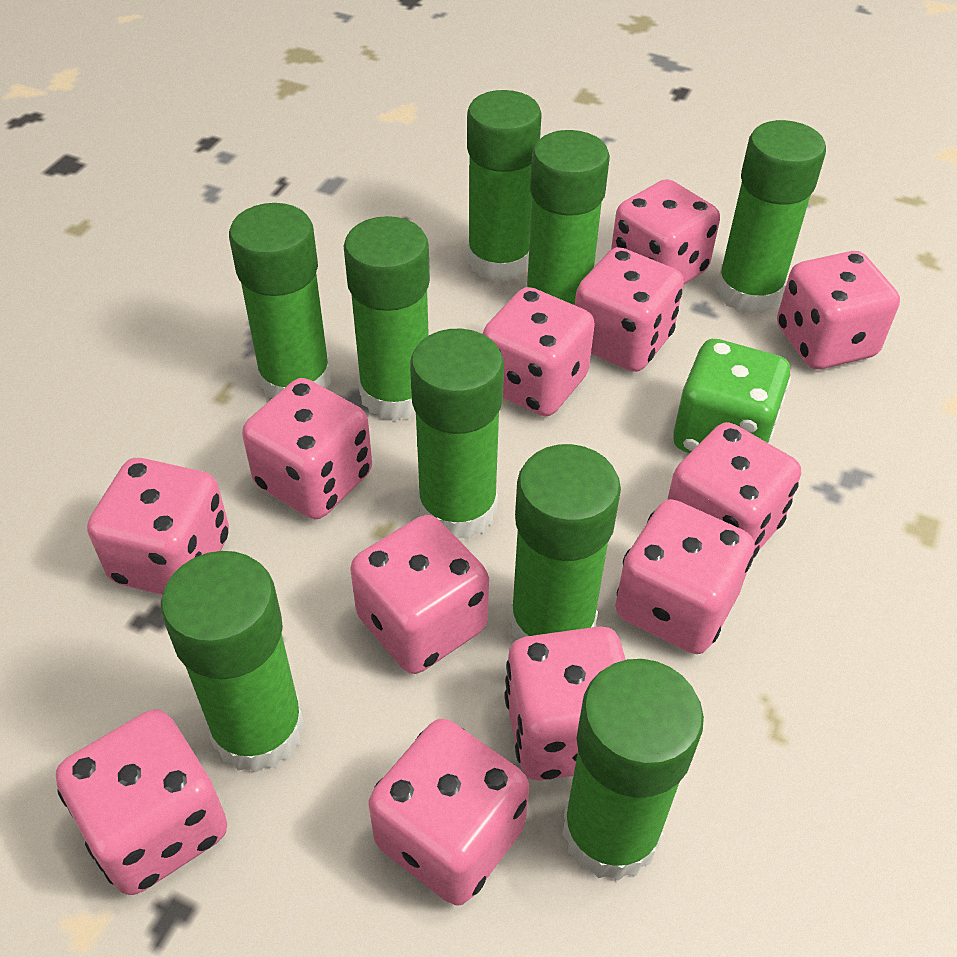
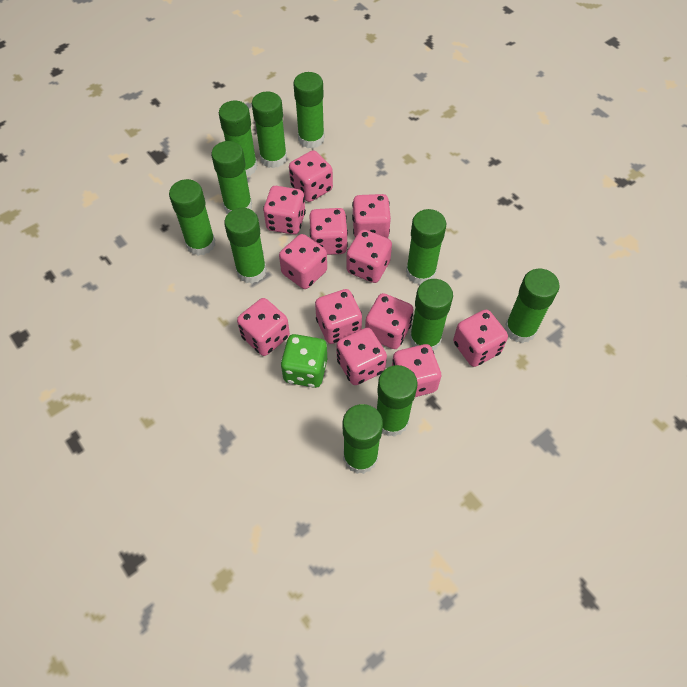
green glue stick: 9 -> 11

